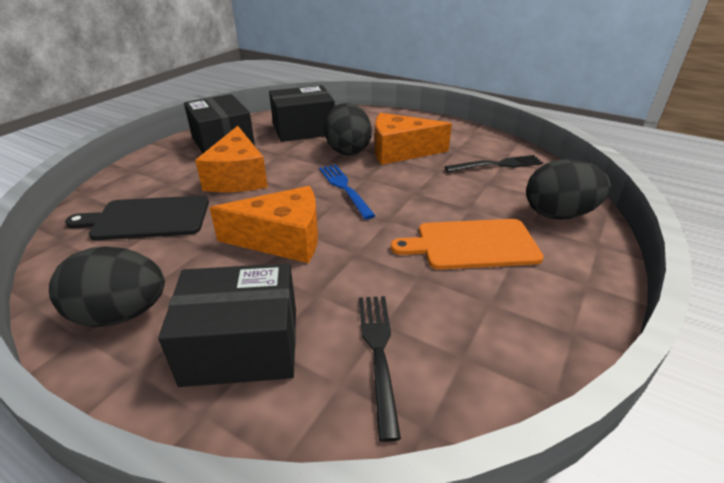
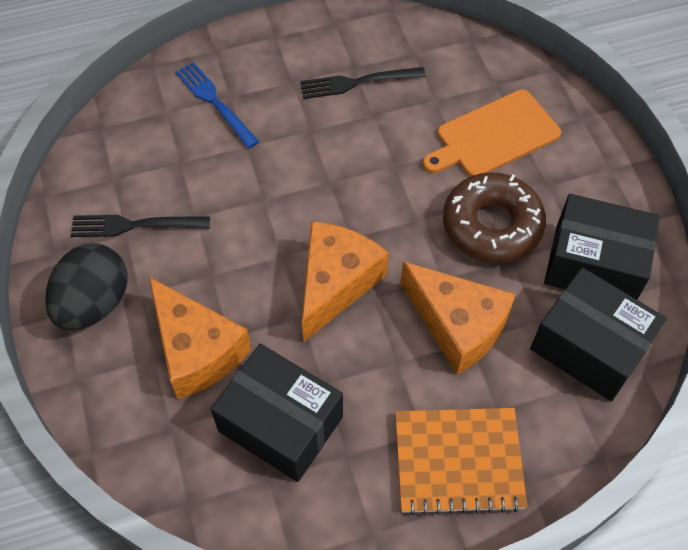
black cutting board: 1 -> 0
black egg: 3 -> 1
brown donut: 0 -> 1
orange notebook: 0 -> 1

